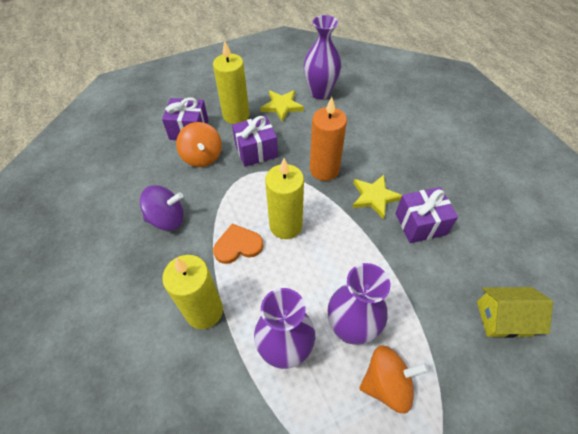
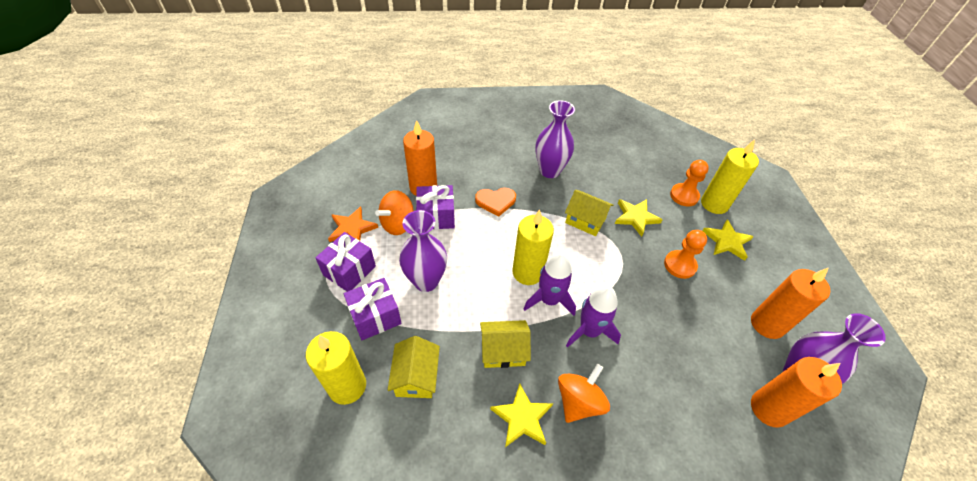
orange candle: 1 -> 3
orange pawn: 0 -> 2
orange star: 0 -> 1
purple rocket: 0 -> 2
purple spinning top: 1 -> 0
yellow house: 1 -> 3
yellow star: 2 -> 3

